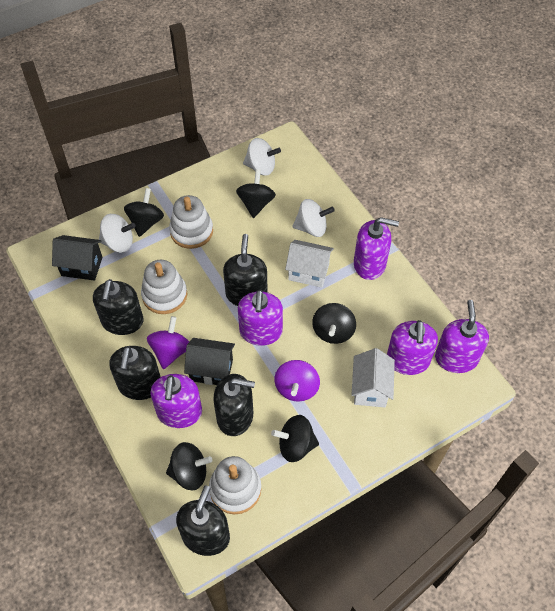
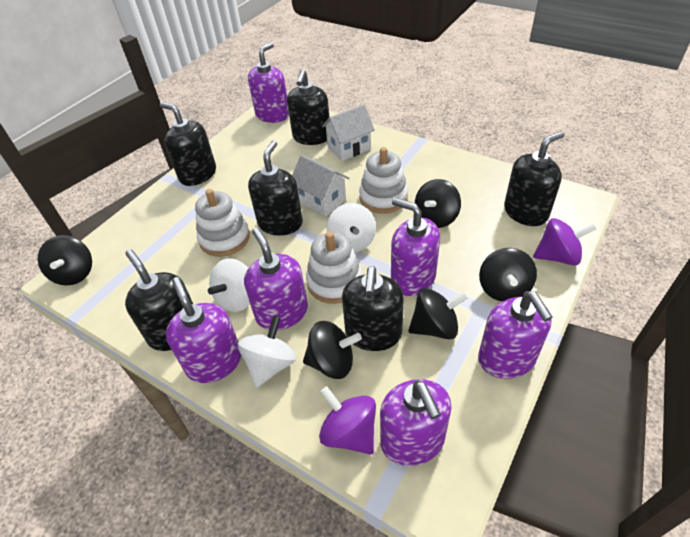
black house: 2 -> 0
black soap dispenser: 5 -> 6
purple soap dispenser: 5 -> 6

